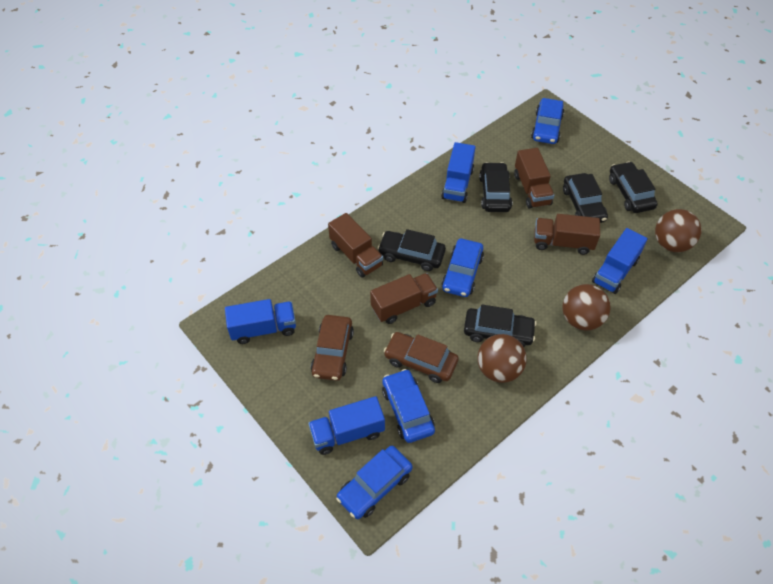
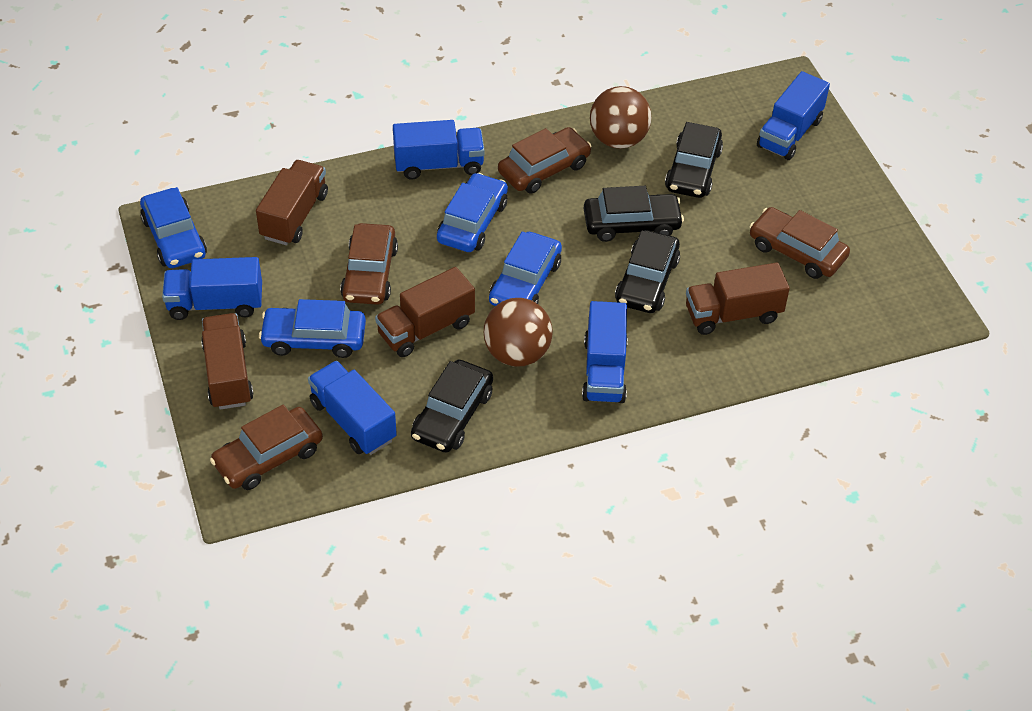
black car: 5 -> 4
blue truck: 4 -> 5
brown ball: 3 -> 2
brown car: 2 -> 4

